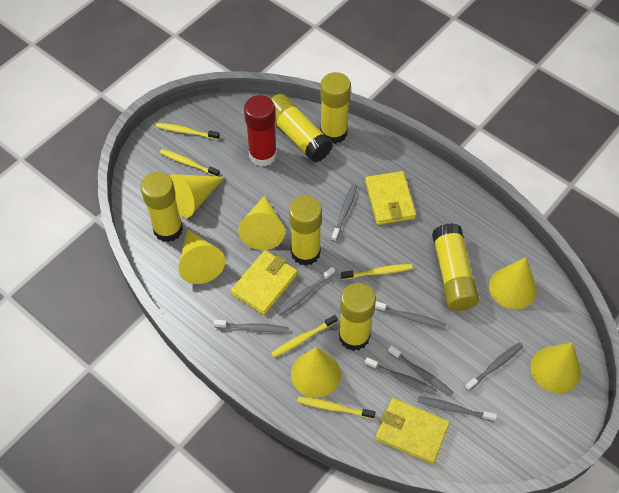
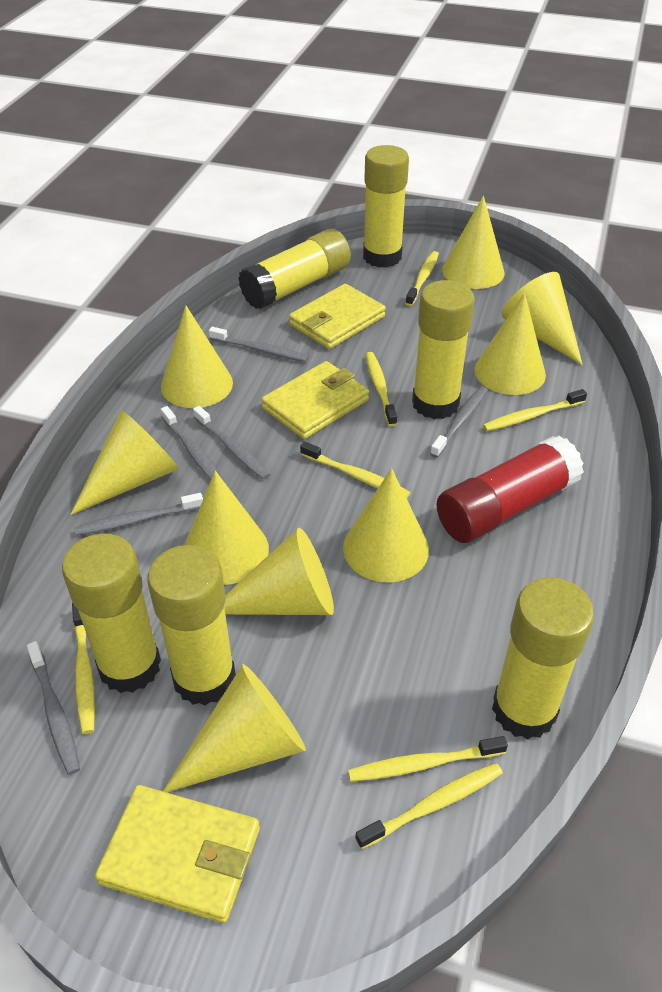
grey toothbrush: 8 -> 6
yellow cone: 6 -> 9
yellow toothbrush: 5 -> 7

